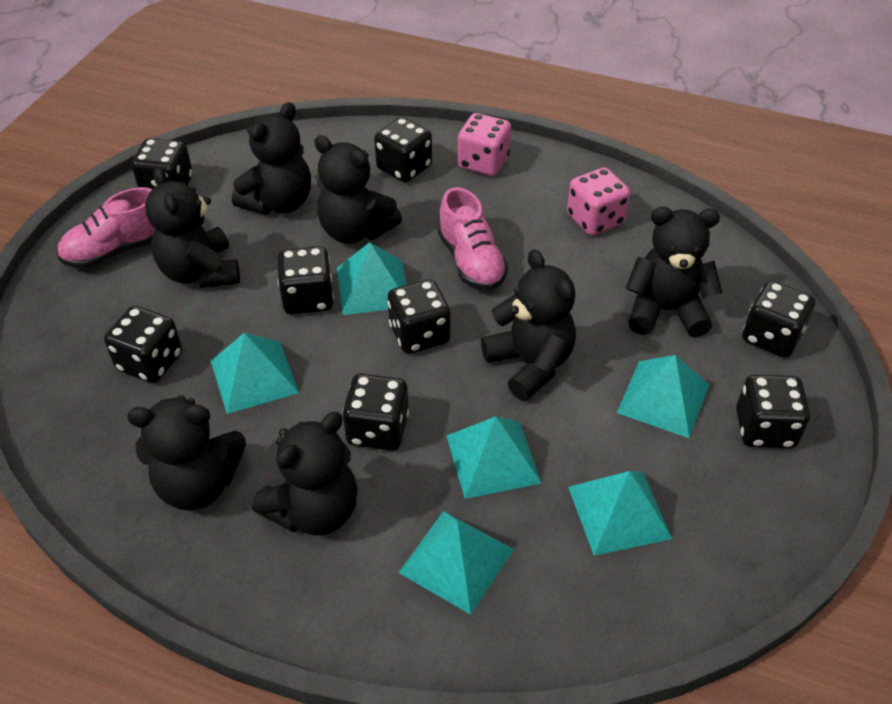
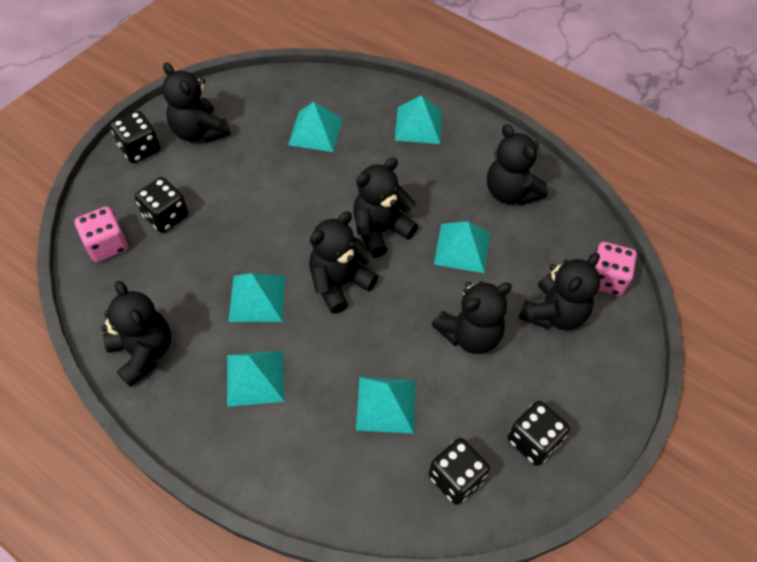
black dice: 8 -> 4
pink shoe: 2 -> 0

